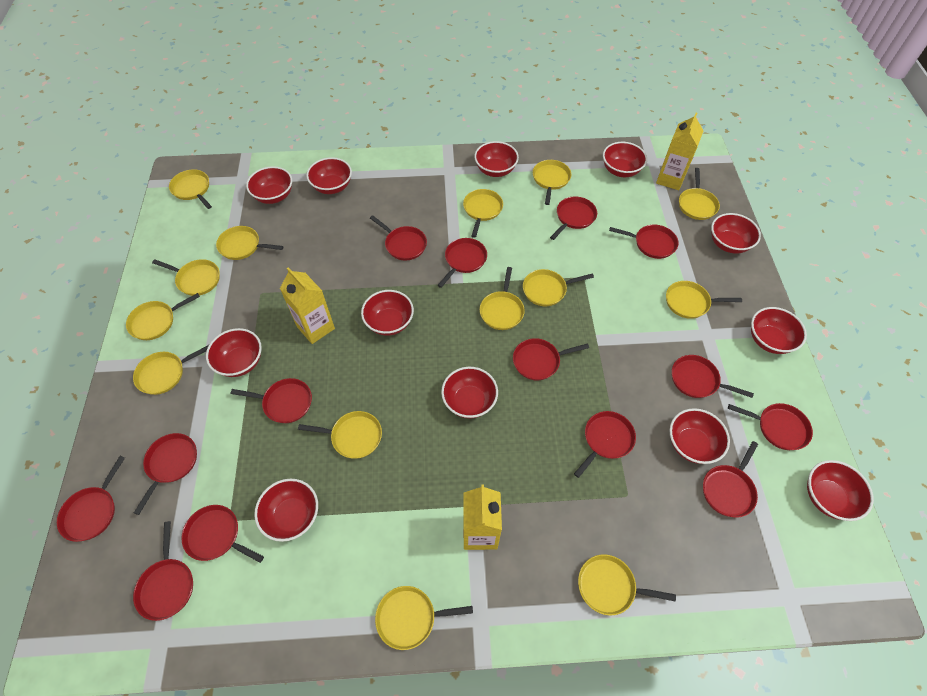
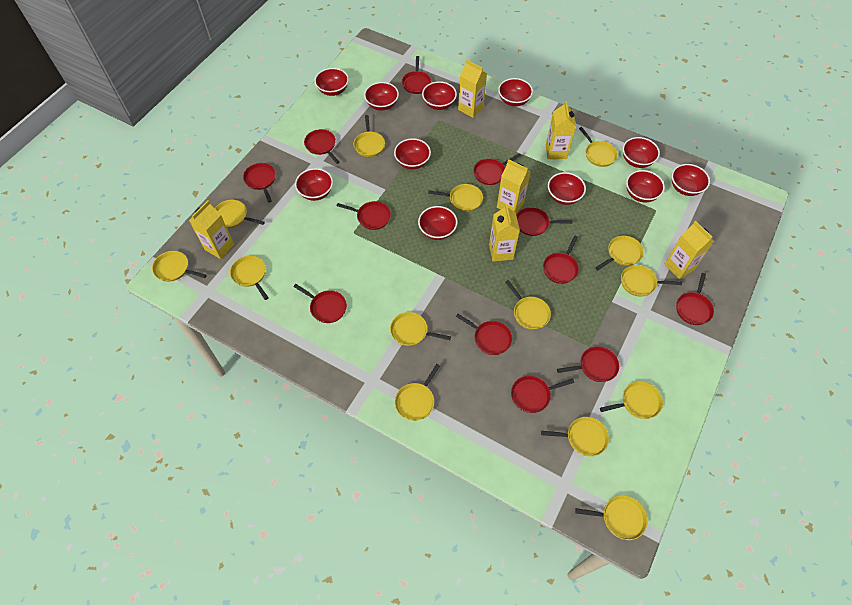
red bowl: 12 -> 11
red pan: 14 -> 12
yellow carton: 3 -> 6

